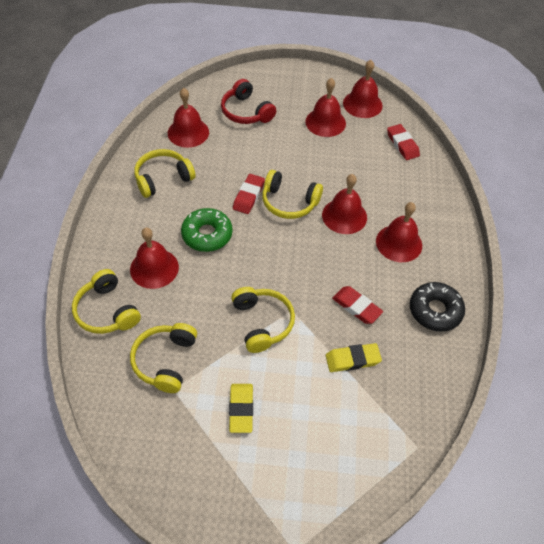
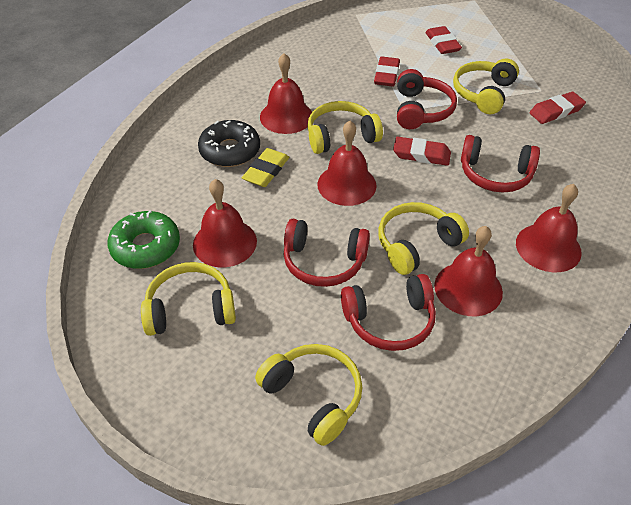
red bell: 6 -> 5
red eraser: 3 -> 4
red headphones: 1 -> 4
yellow eraser: 2 -> 1

